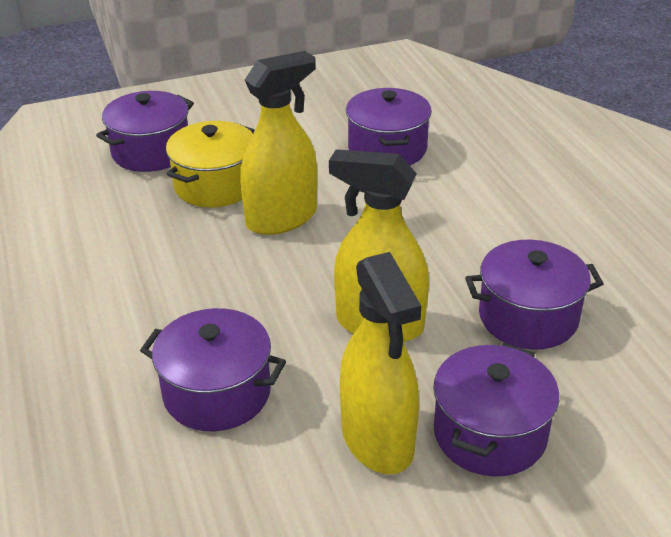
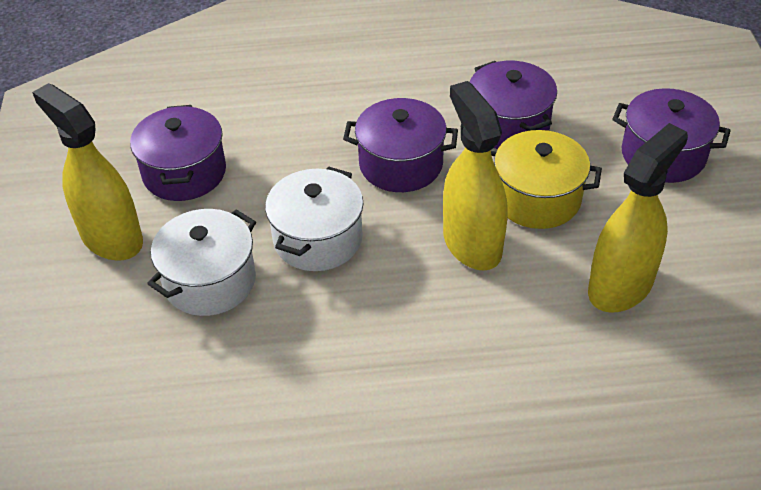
purple pot: 5 -> 4
white pot: 0 -> 2

